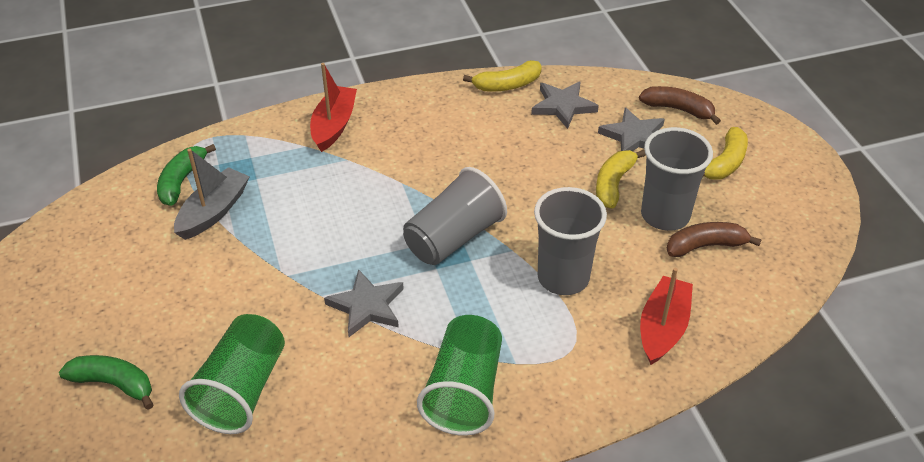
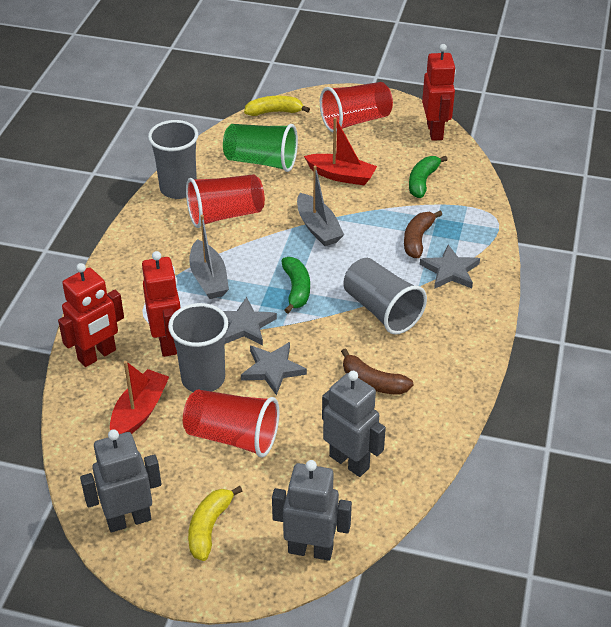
green cup: 2 -> 1
grey boat: 1 -> 2
grey robot: 0 -> 3
red cup: 0 -> 3
red robot: 0 -> 3
yellow banana: 3 -> 2

